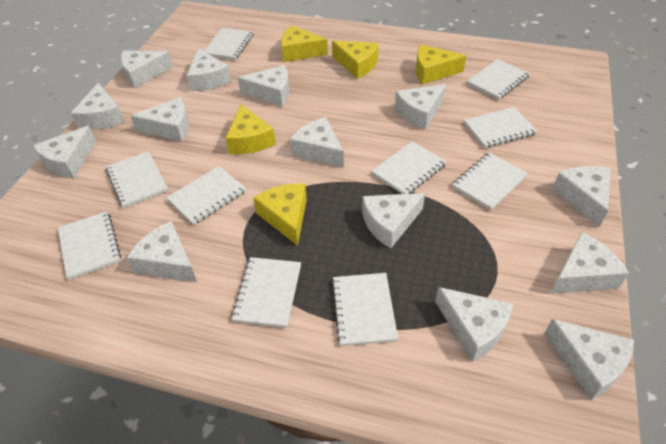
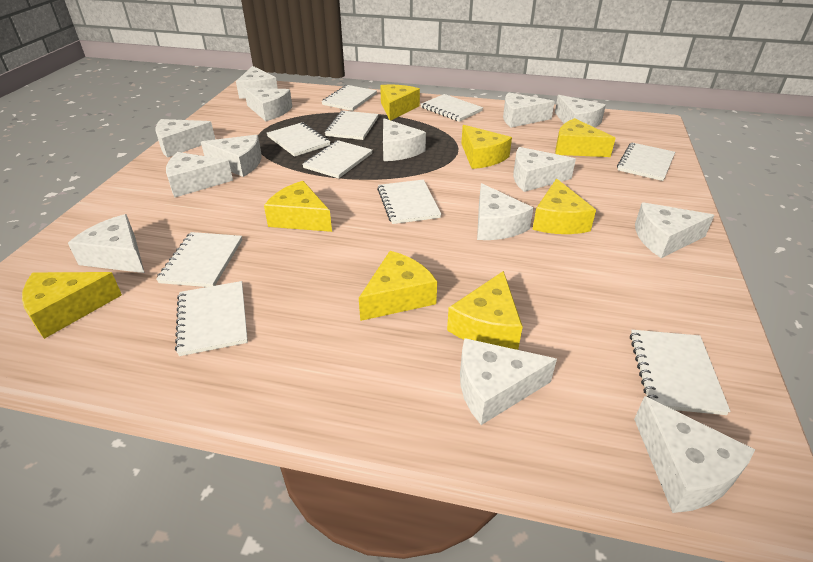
yellow cheese: 5 -> 8

